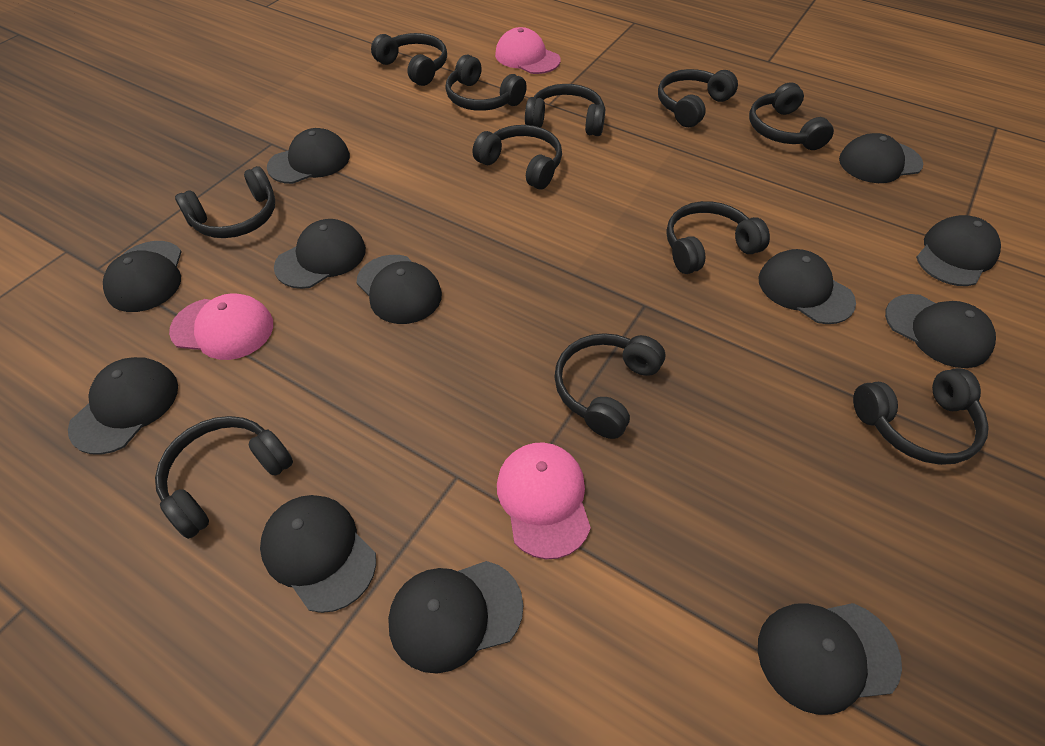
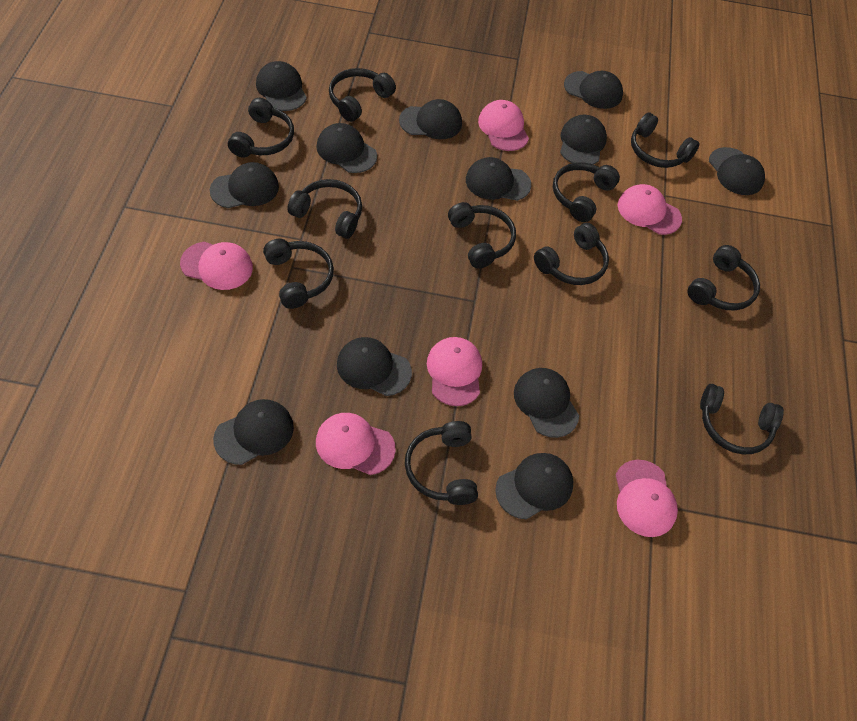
pink cap: 3 -> 6

